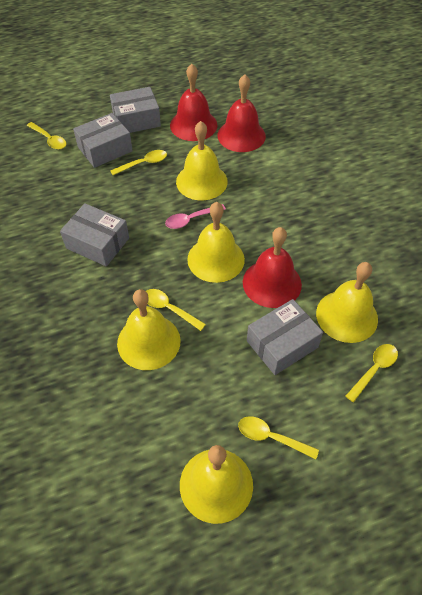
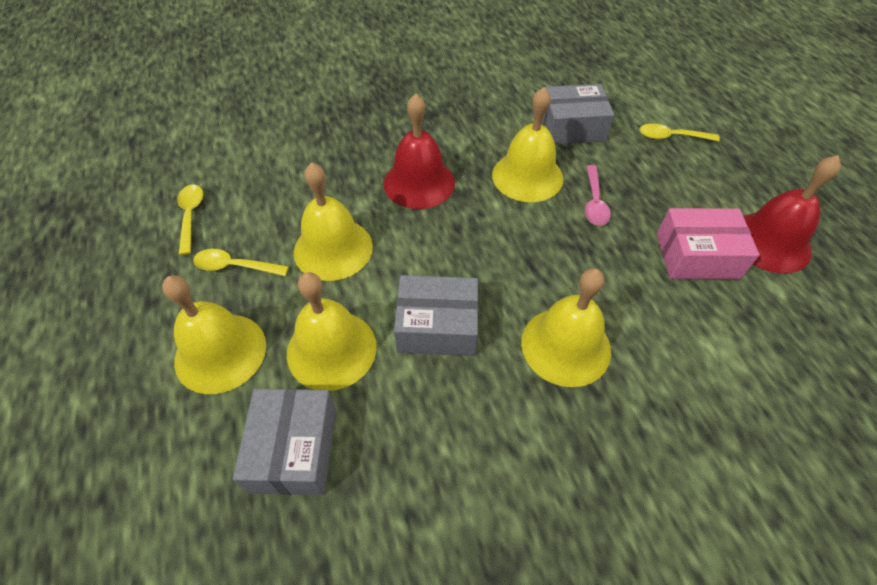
grey box: 4 -> 3
pink box: 0 -> 1
red bell: 3 -> 2
yellow spoon: 5 -> 3

